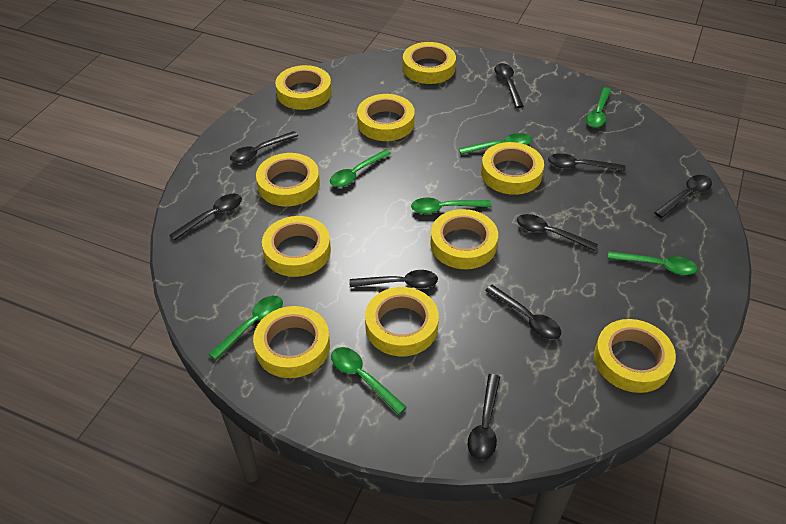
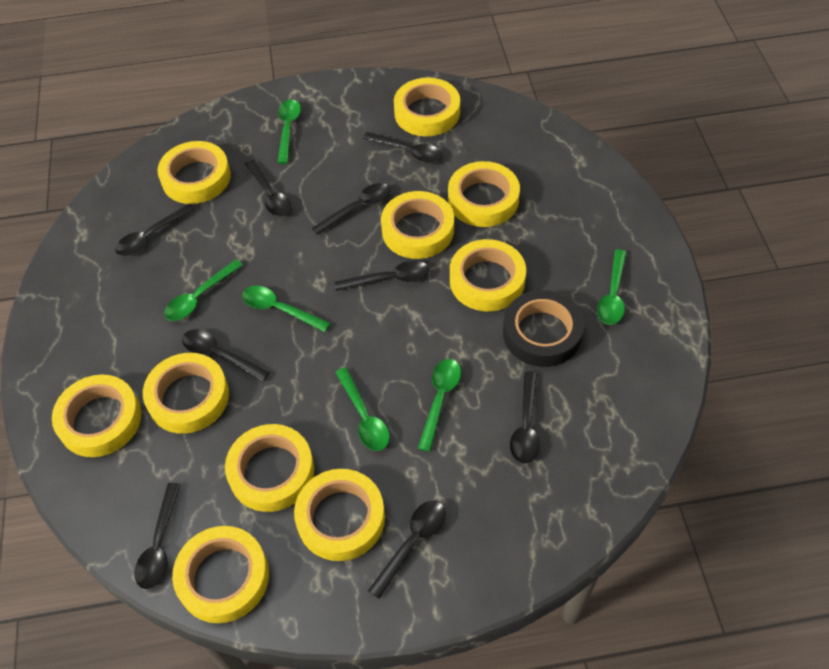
black tape: 0 -> 1
green spoon: 7 -> 6

